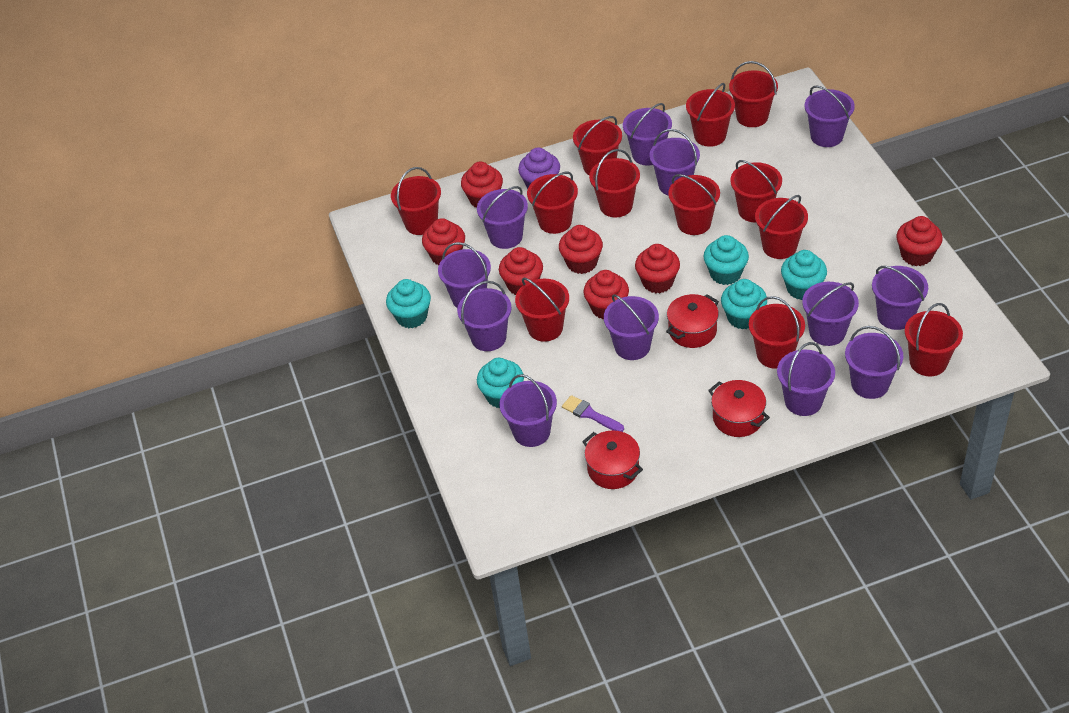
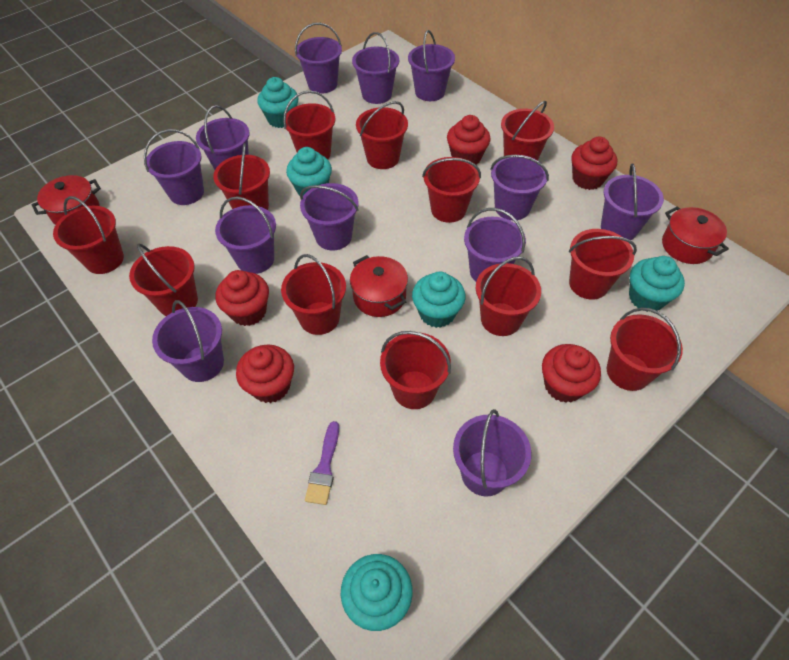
purple cupcake: 1 -> 0
red cupcake: 7 -> 5

